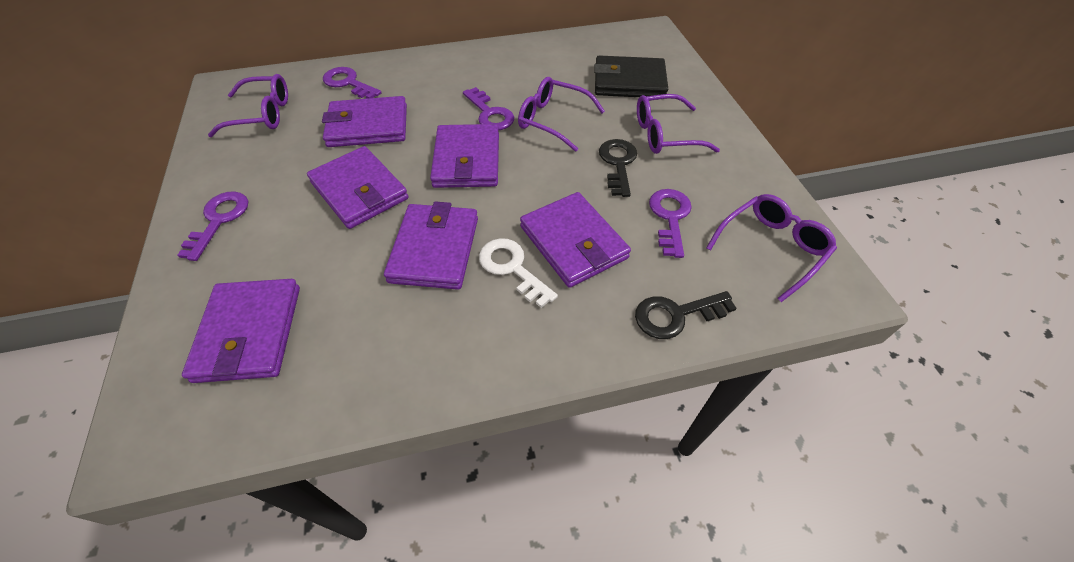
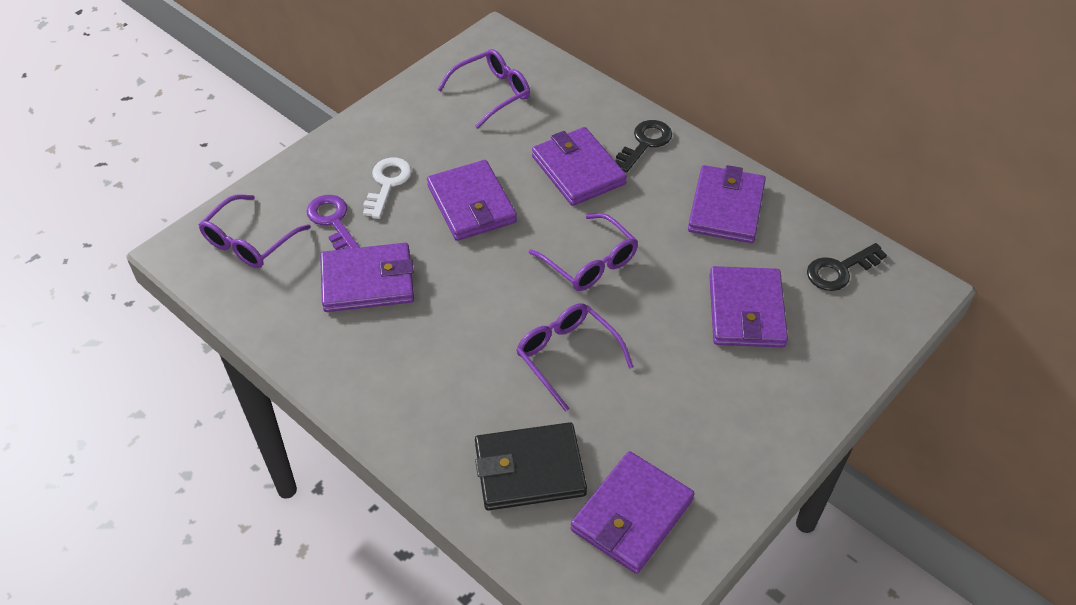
purple key: 4 -> 1

